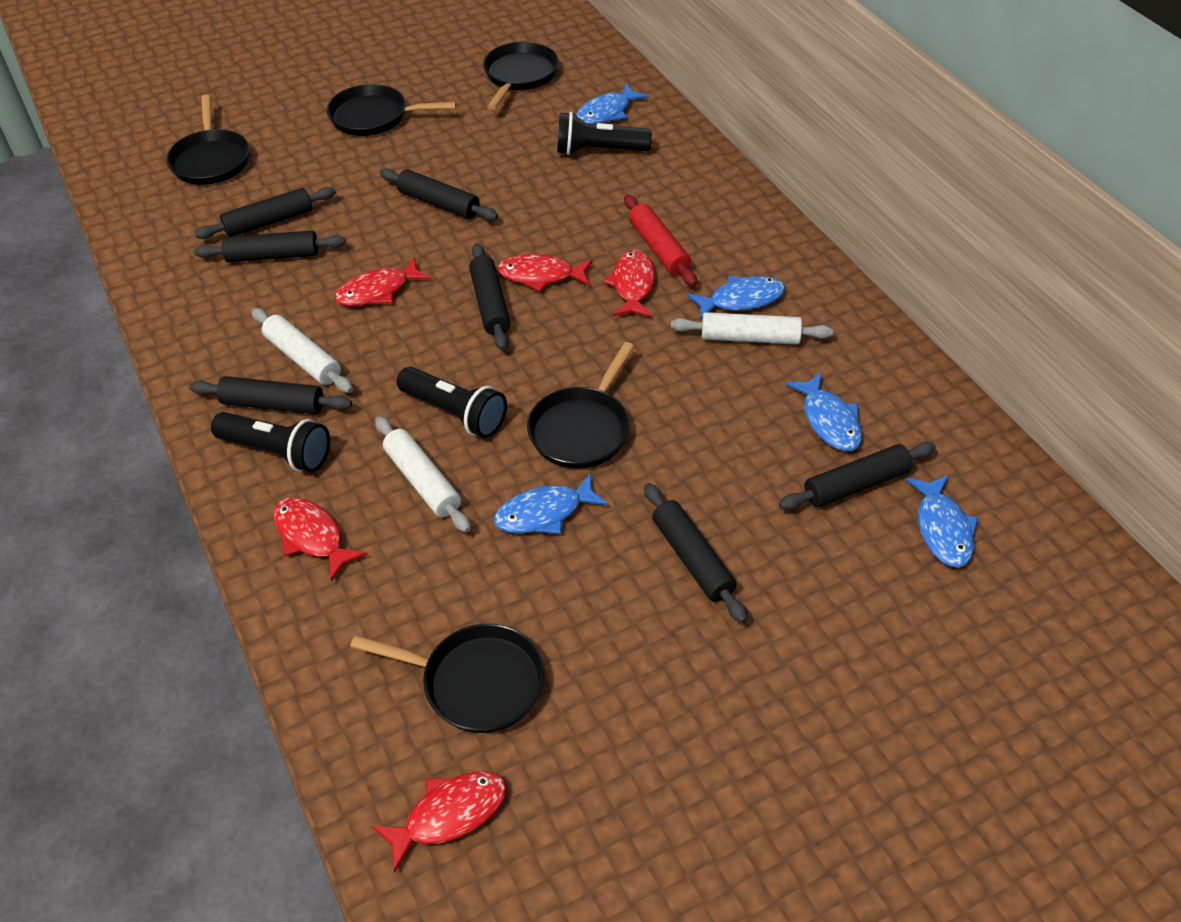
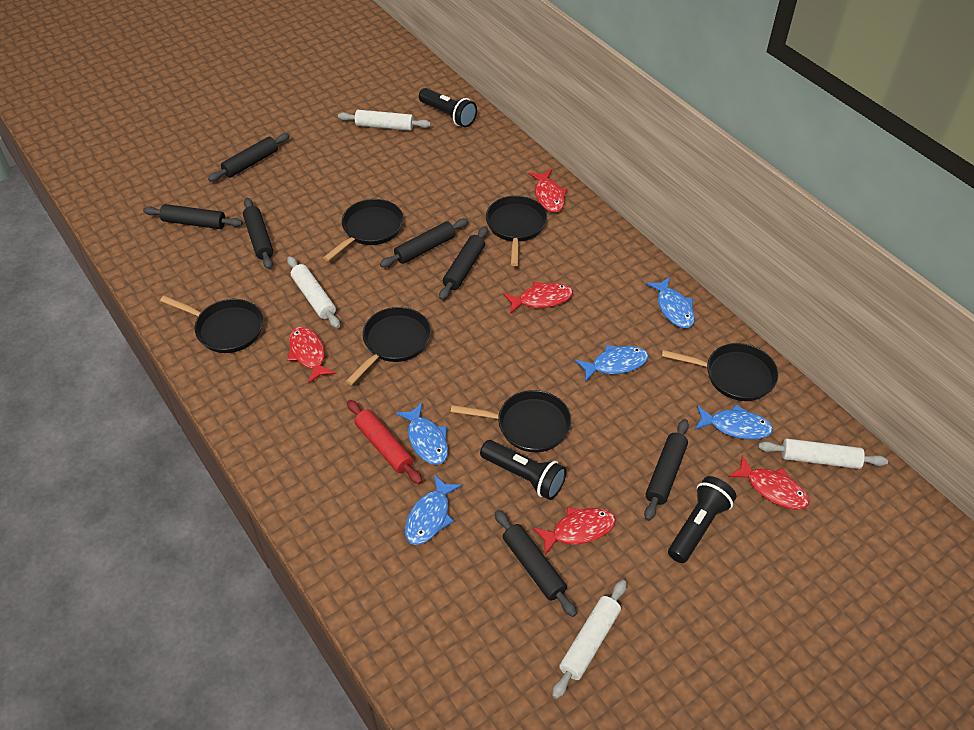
black pan: 5 -> 6
white rolling pin: 3 -> 4

